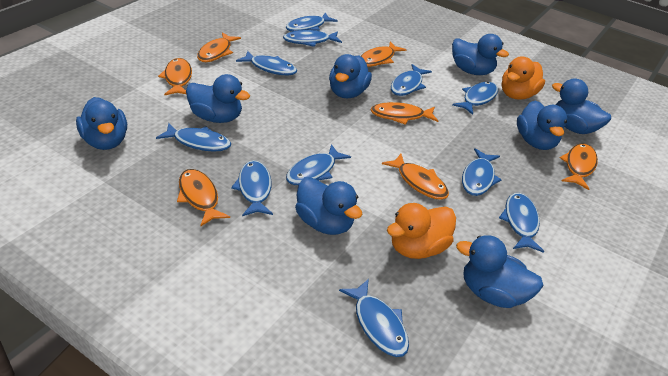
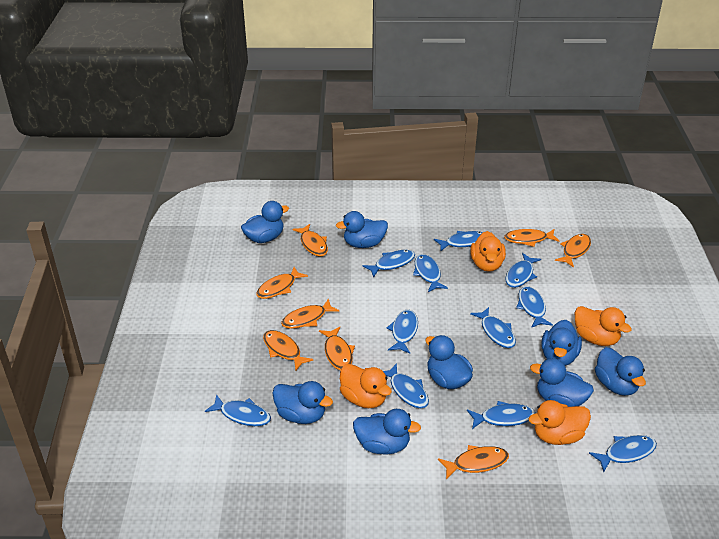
orange duck: 2 -> 4
orange fish: 7 -> 8

